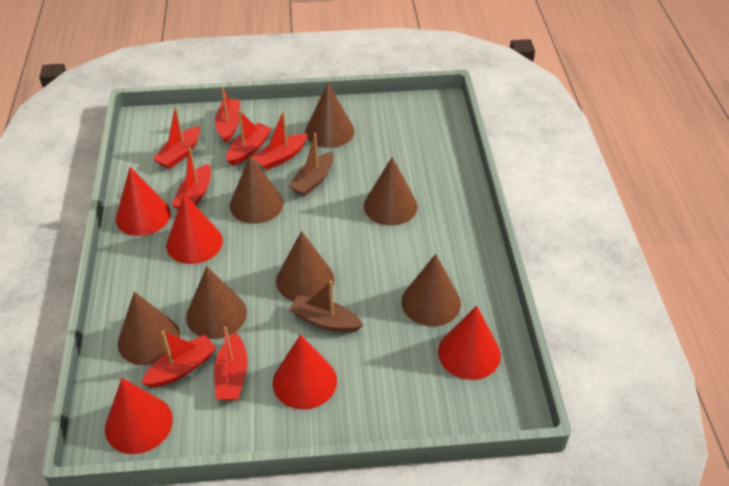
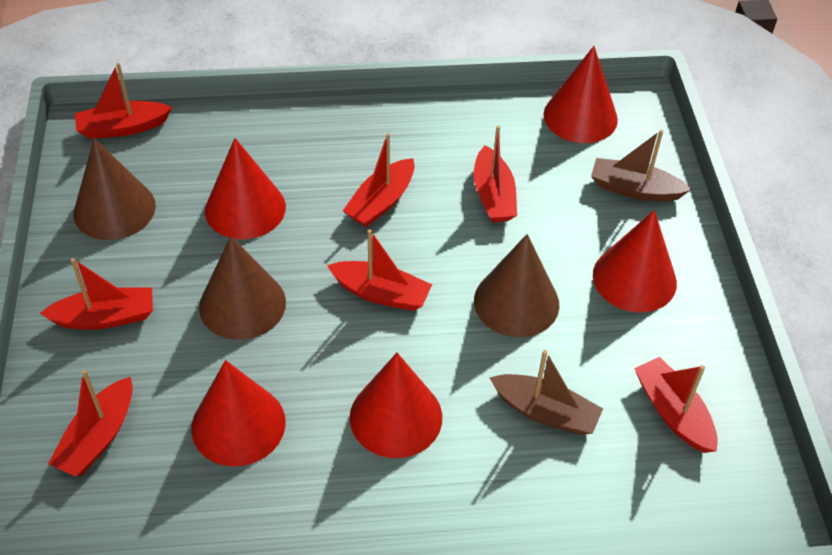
brown cone: 7 -> 3

